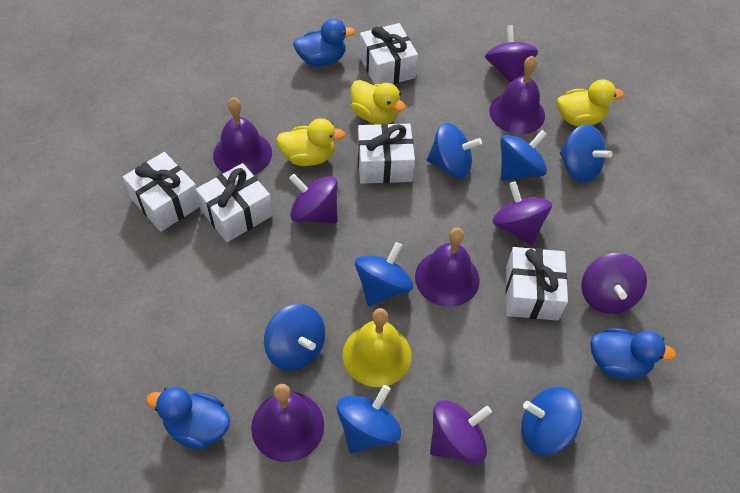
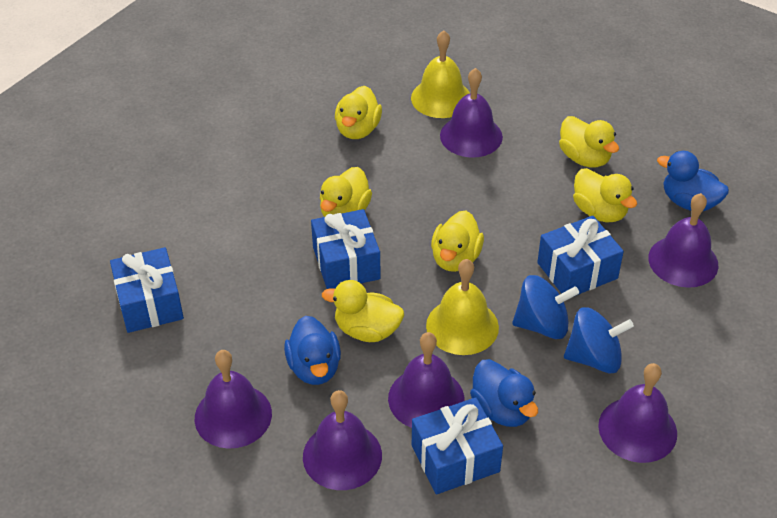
blue gift: 0 -> 4
blue spinning top: 7 -> 2
purple bell: 4 -> 6
purple spinning top: 5 -> 0
white gift: 5 -> 0
yellow bell: 1 -> 2
yellow duck: 3 -> 6

